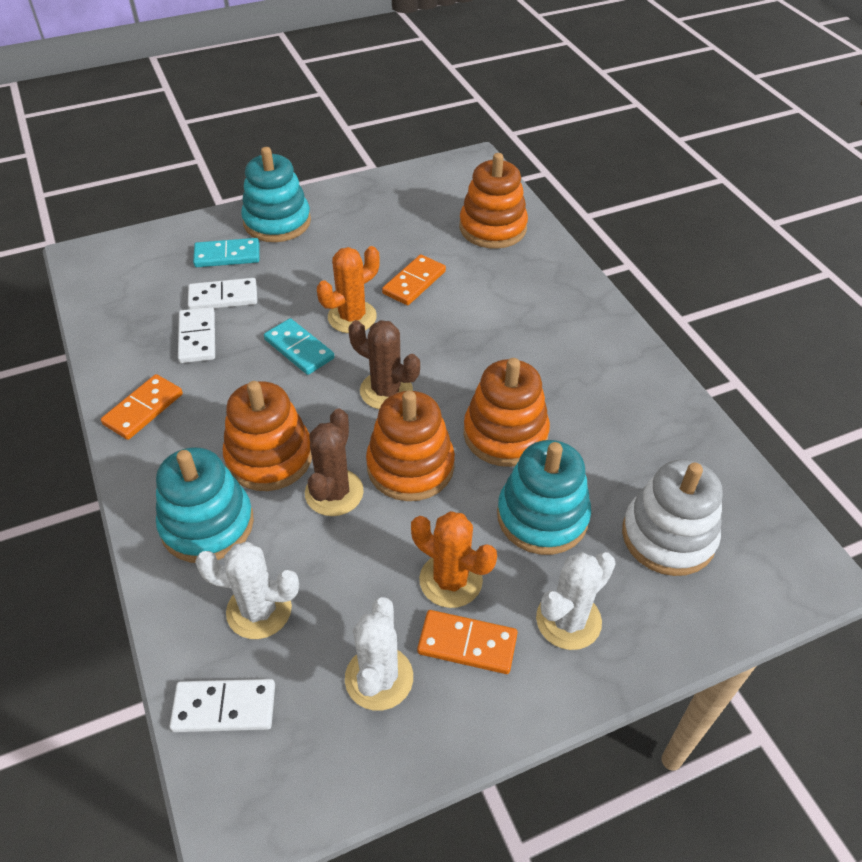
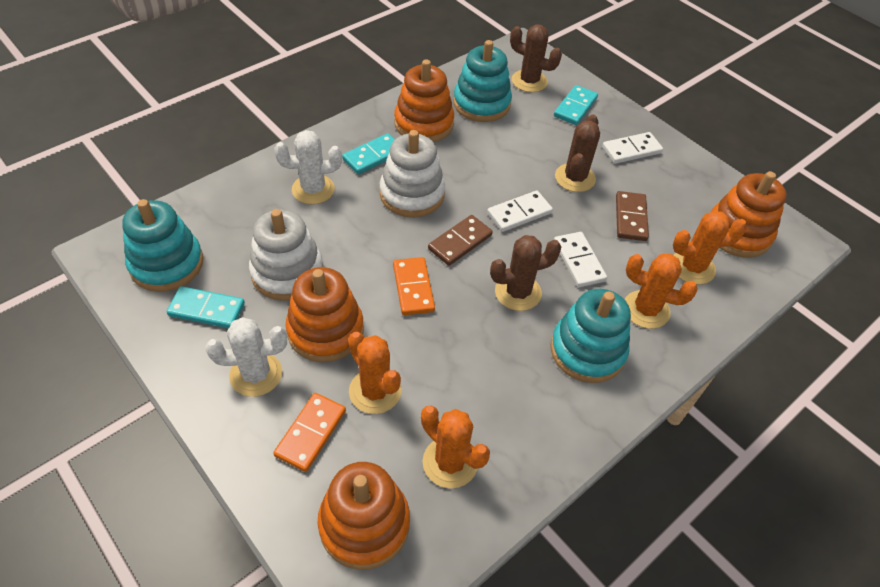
brown cactus: 2 -> 3
brown domino: 0 -> 2
orange cactus: 2 -> 4
orange domino: 3 -> 2
turquoise domino: 2 -> 3
white cactus: 3 -> 2
white stacking toy: 1 -> 2

